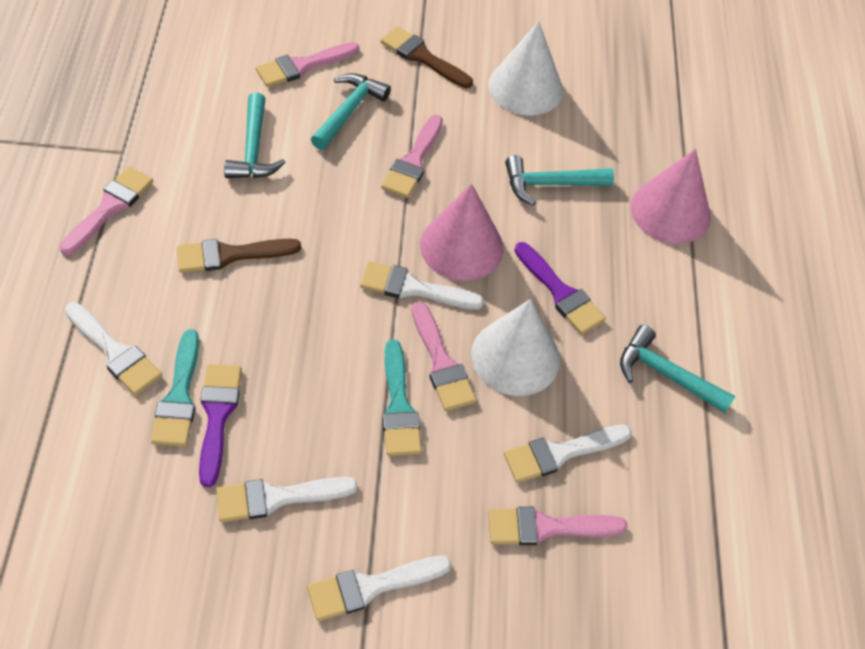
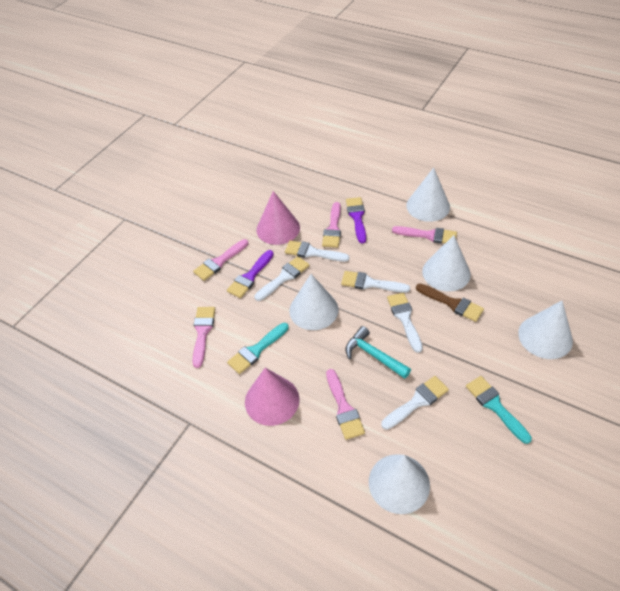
brown brush: 2 -> 1
turquoise hammer: 4 -> 1
white cone: 2 -> 5

